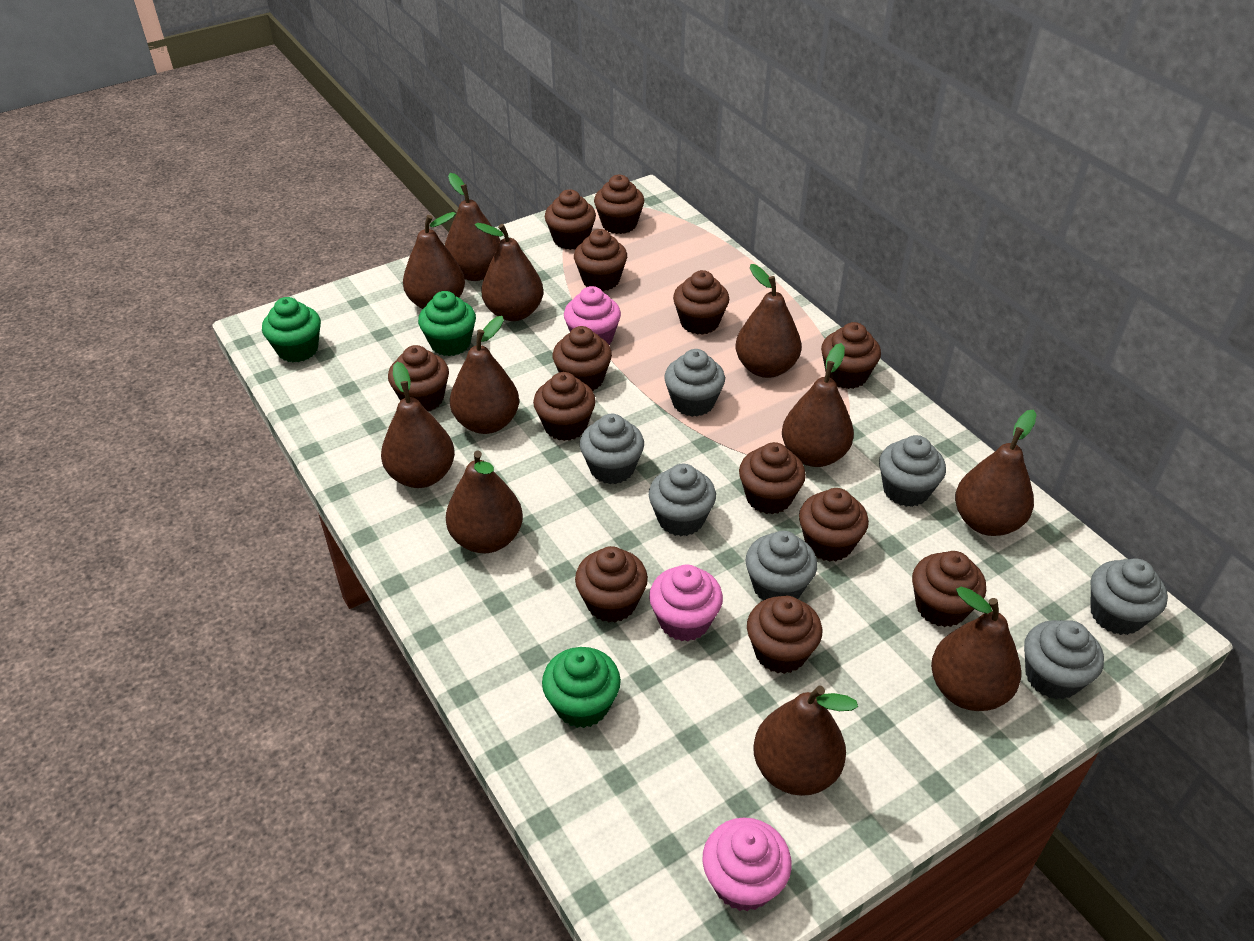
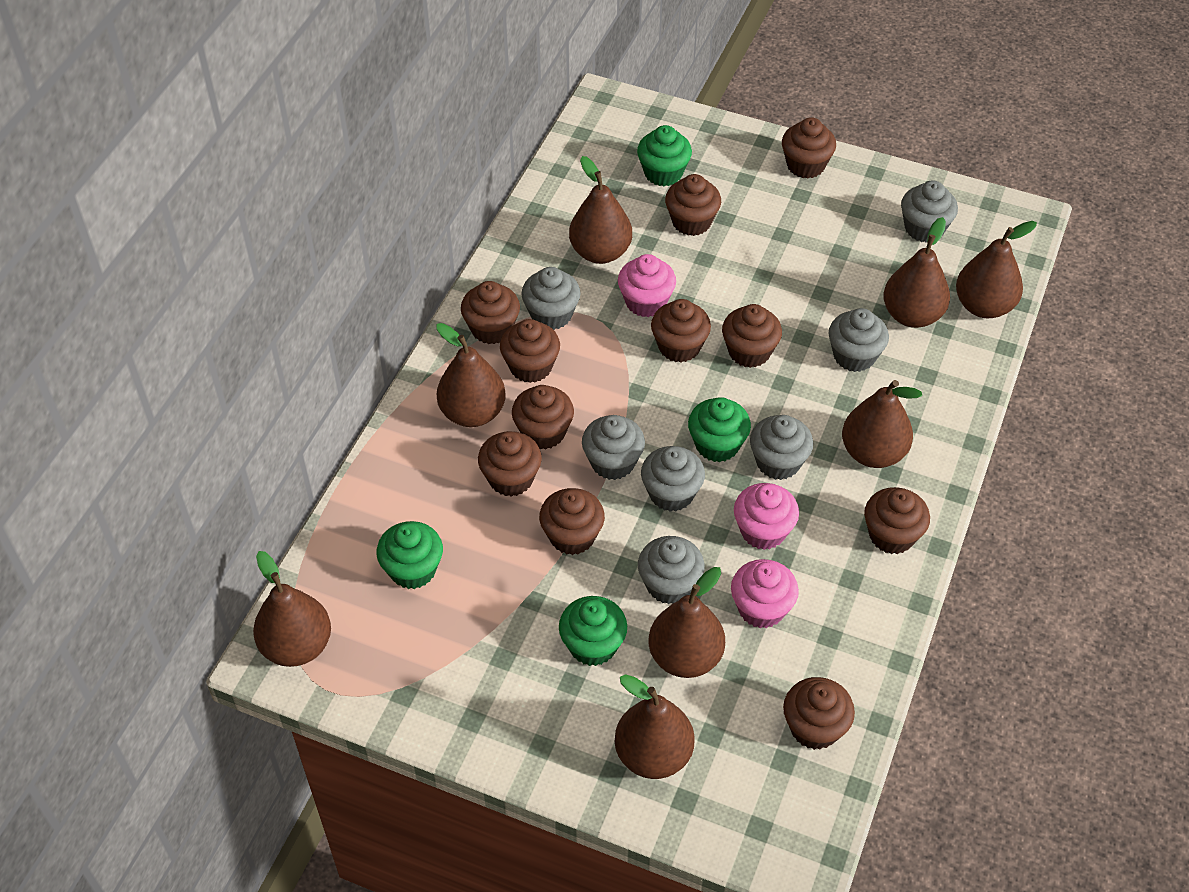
brown cupcake: 13 -> 11
brown pear: 11 -> 8
green cupcake: 3 -> 4

